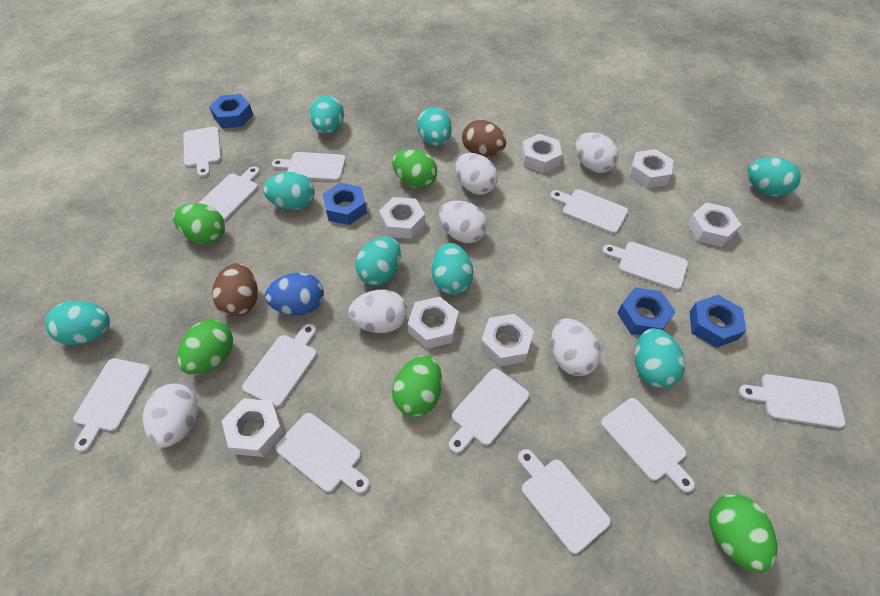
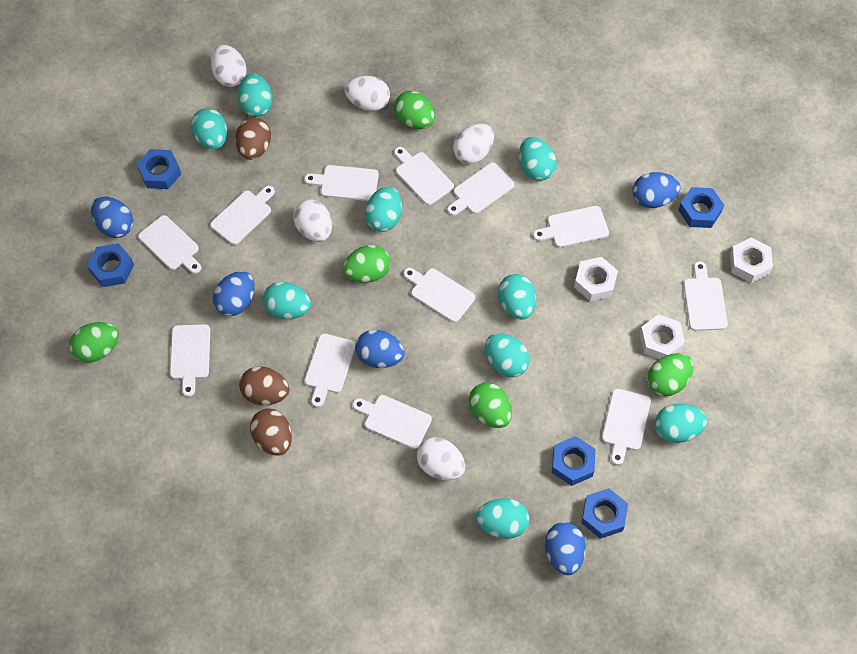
blue egg: 1 -> 5
blue nut: 4 -> 5
brown egg: 2 -> 3
turquoise egg: 8 -> 9
white egg: 6 -> 5
white nut: 7 -> 3

